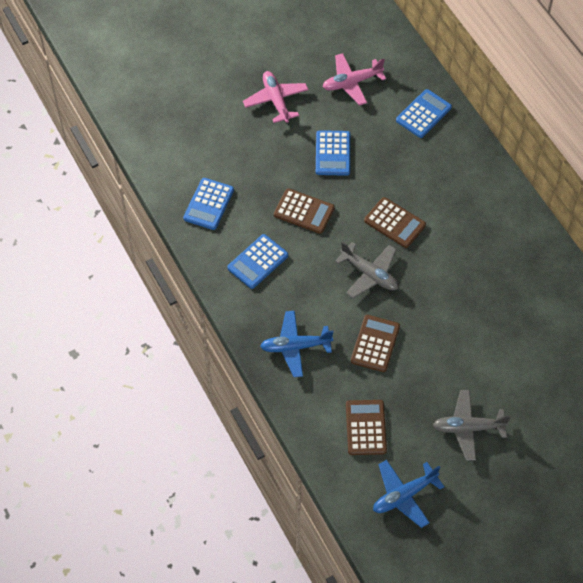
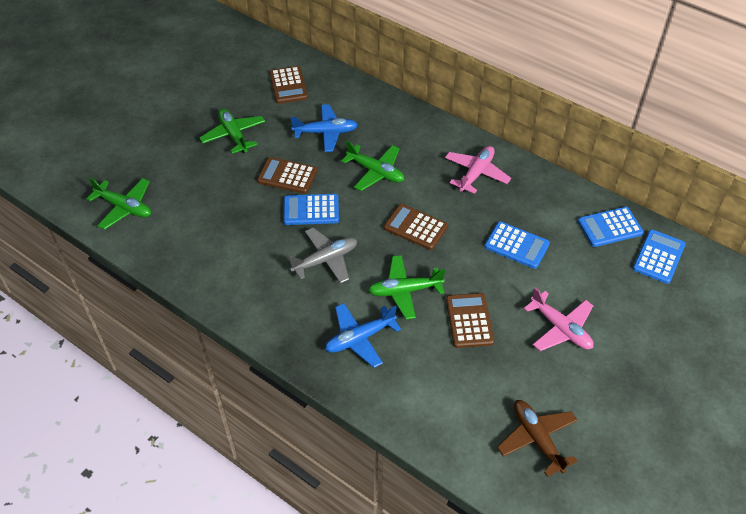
brown plane: 0 -> 1
green plane: 0 -> 4
grey plane: 2 -> 1

